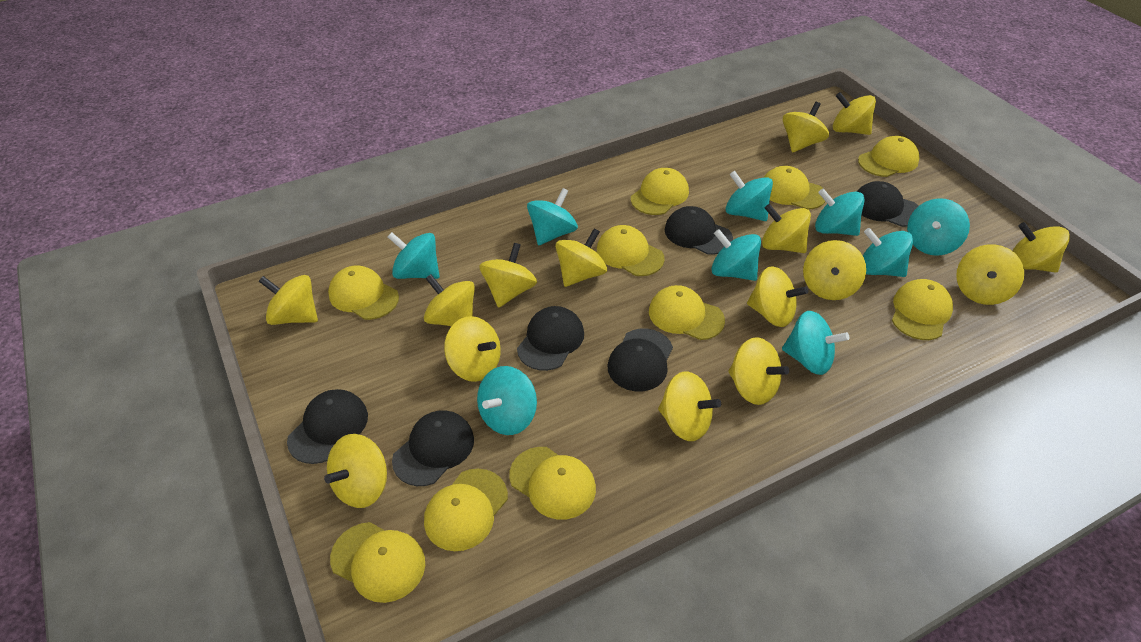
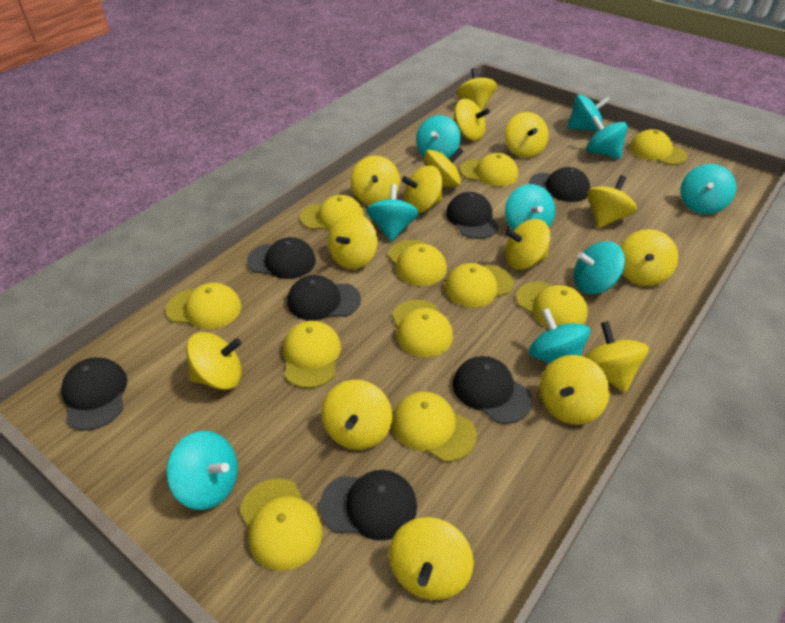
black cap: 6 -> 7
yellow cap: 10 -> 11

